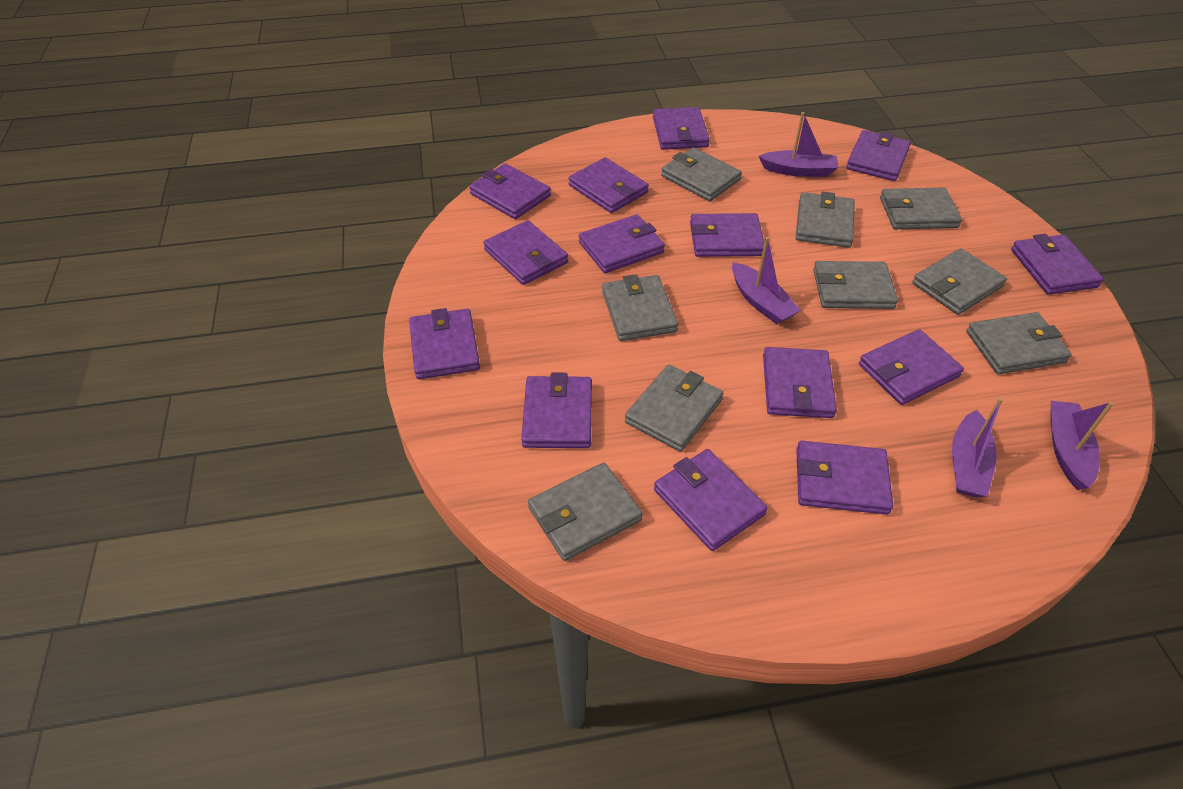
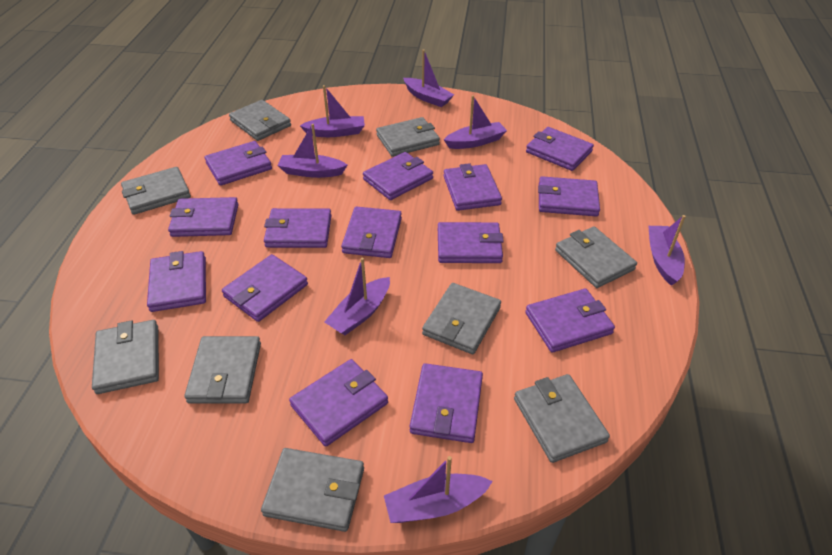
purple boat: 4 -> 7

